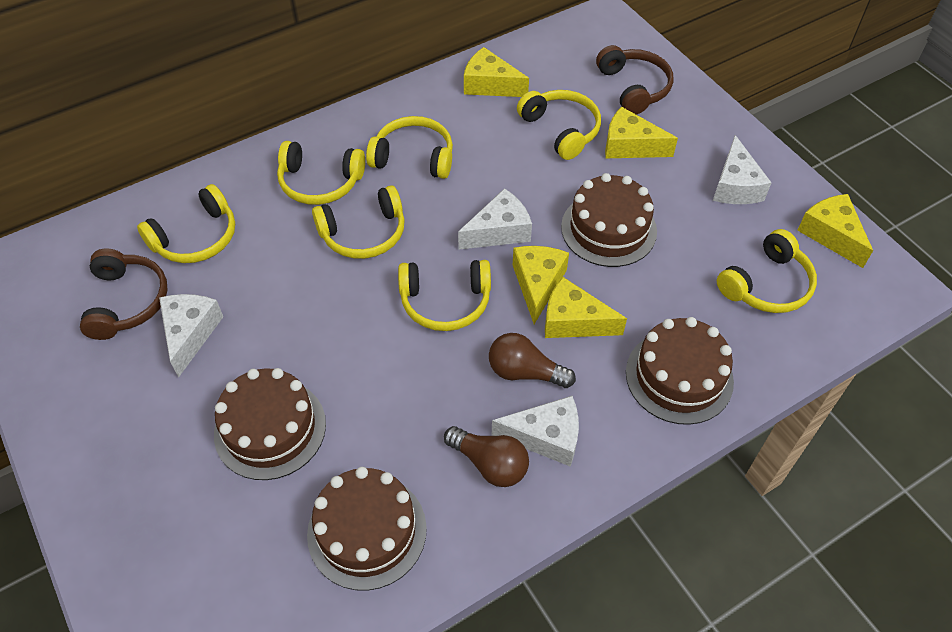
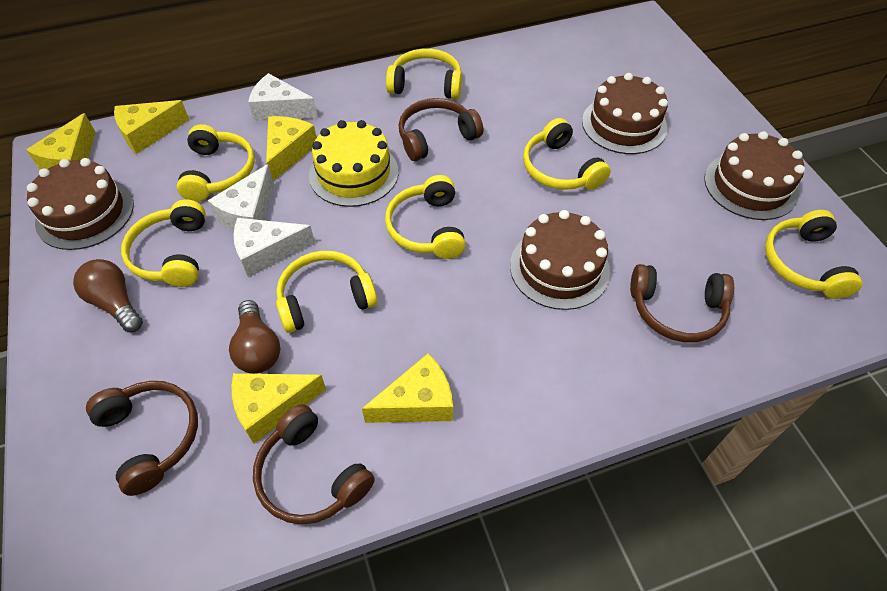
brown headphones: 2 -> 4
white cheese: 4 -> 3
yellow cake: 0 -> 1

